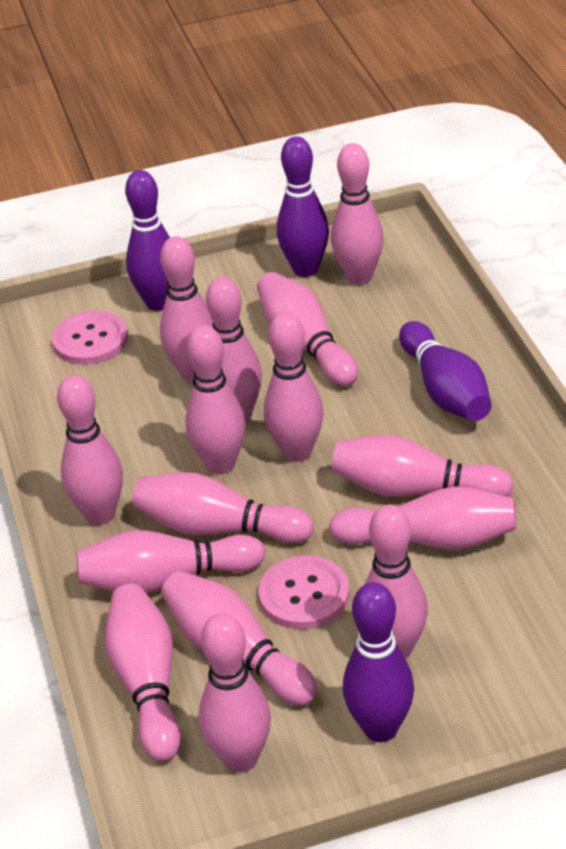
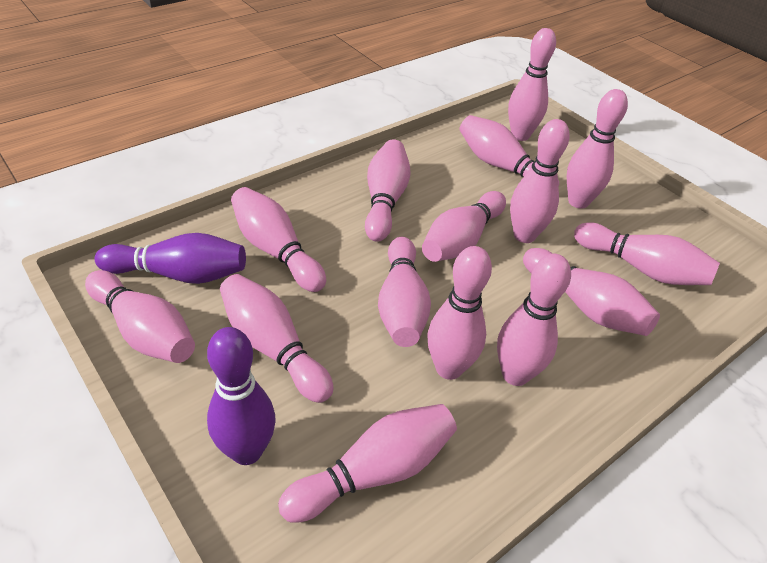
pink button: 2 -> 0
purple bowling pin: 4 -> 2

